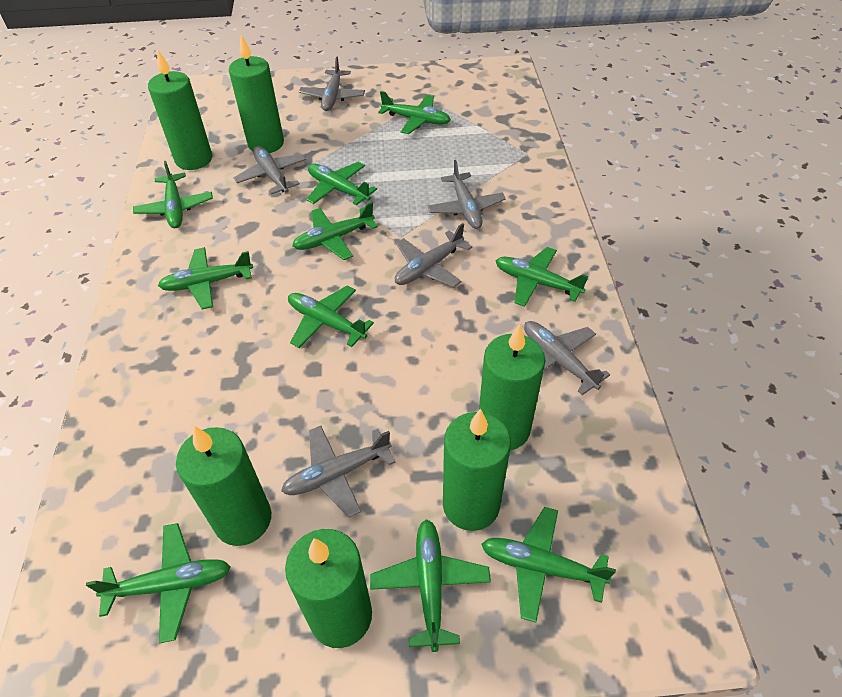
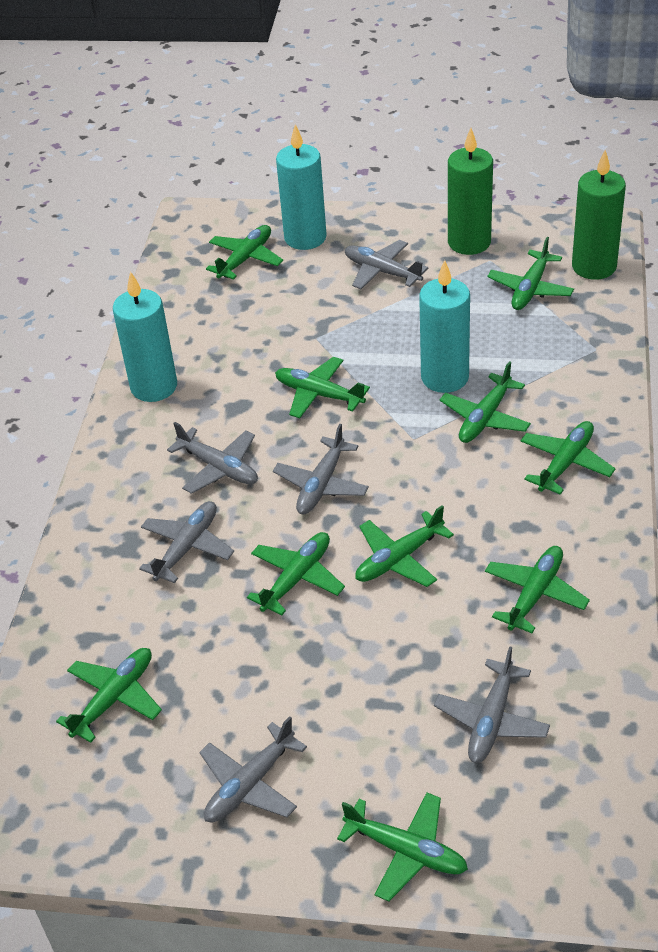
green candle: 6 -> 2
turquoise candle: 0 -> 3

